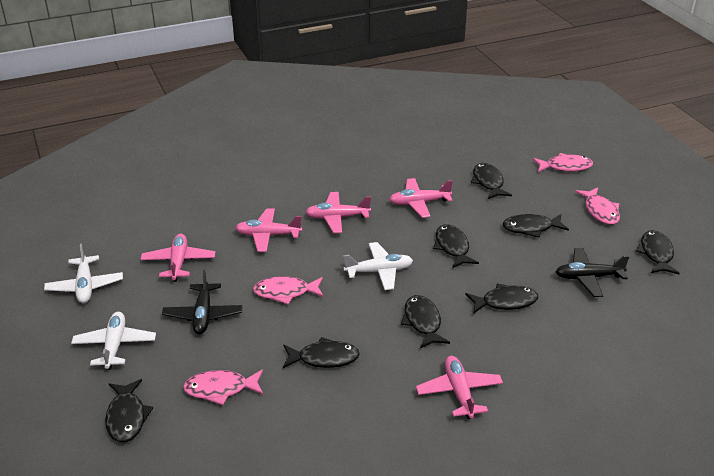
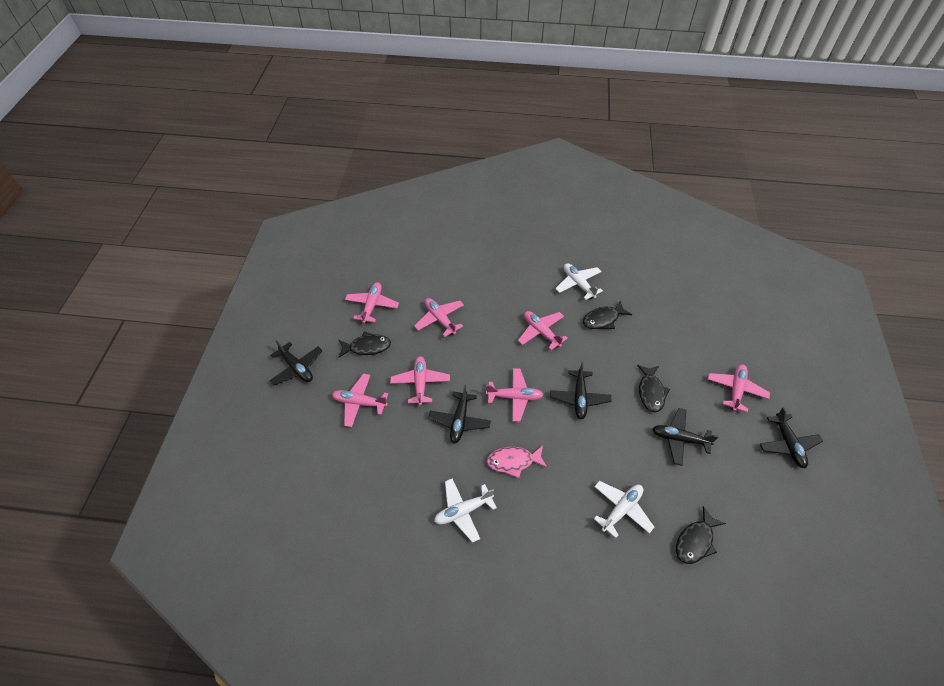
black fish: 8 -> 4
black plane: 2 -> 5
pink fish: 4 -> 1
pink plane: 5 -> 7

